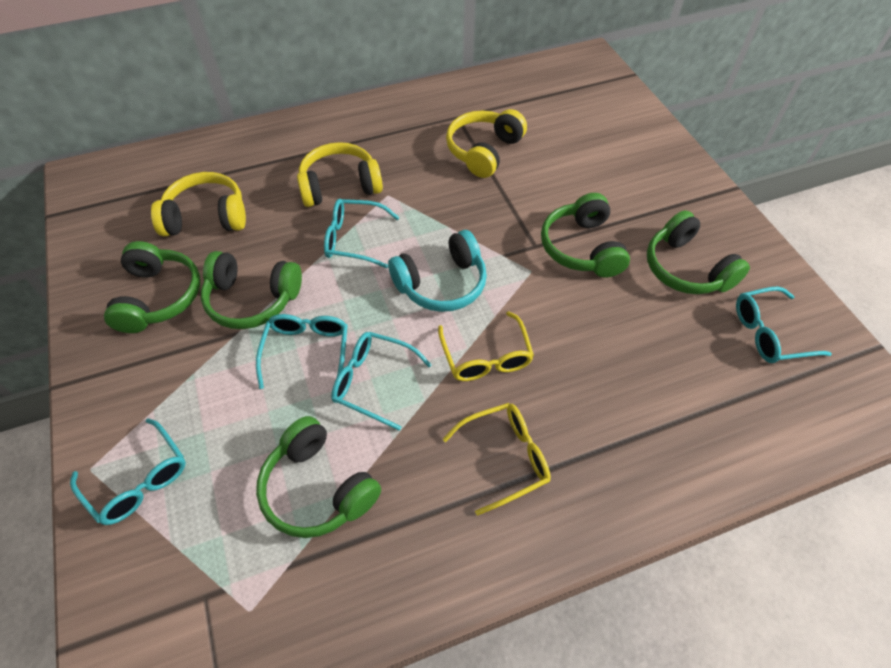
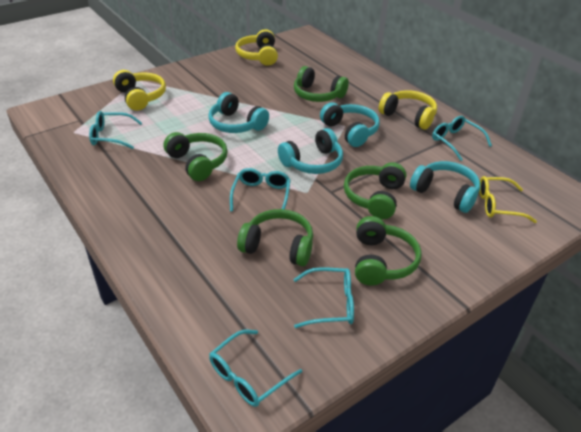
turquoise headphones: 1 -> 4
yellow glasses: 2 -> 1

